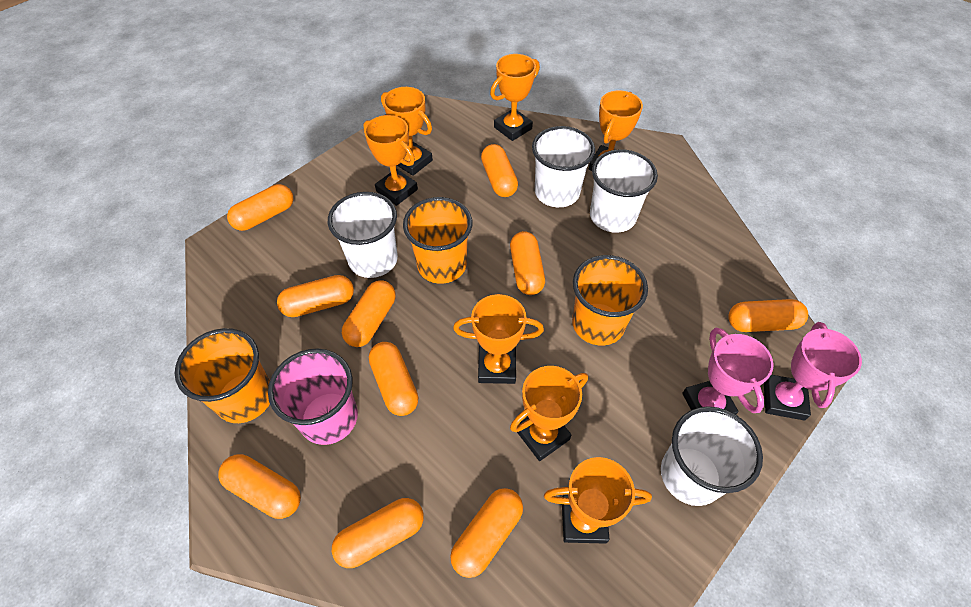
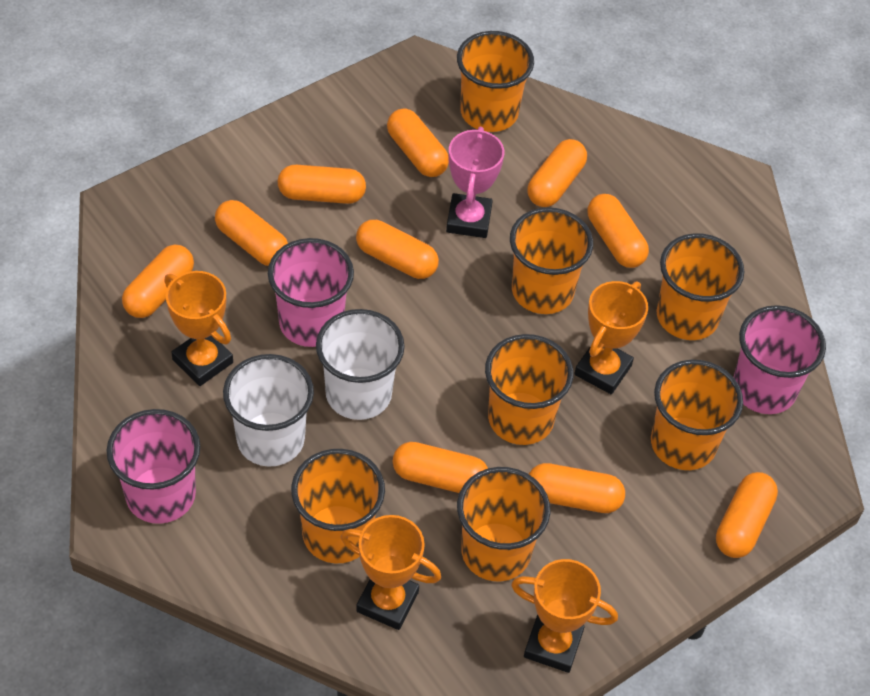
orange cup: 3 -> 7
orange trophy: 7 -> 4
pink cup: 1 -> 3
pink trophy: 2 -> 1
white cup: 4 -> 2

